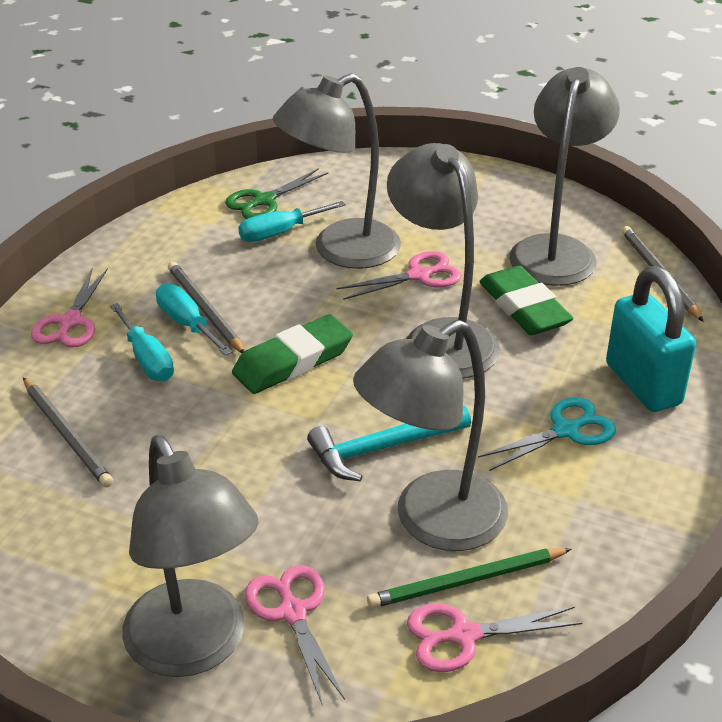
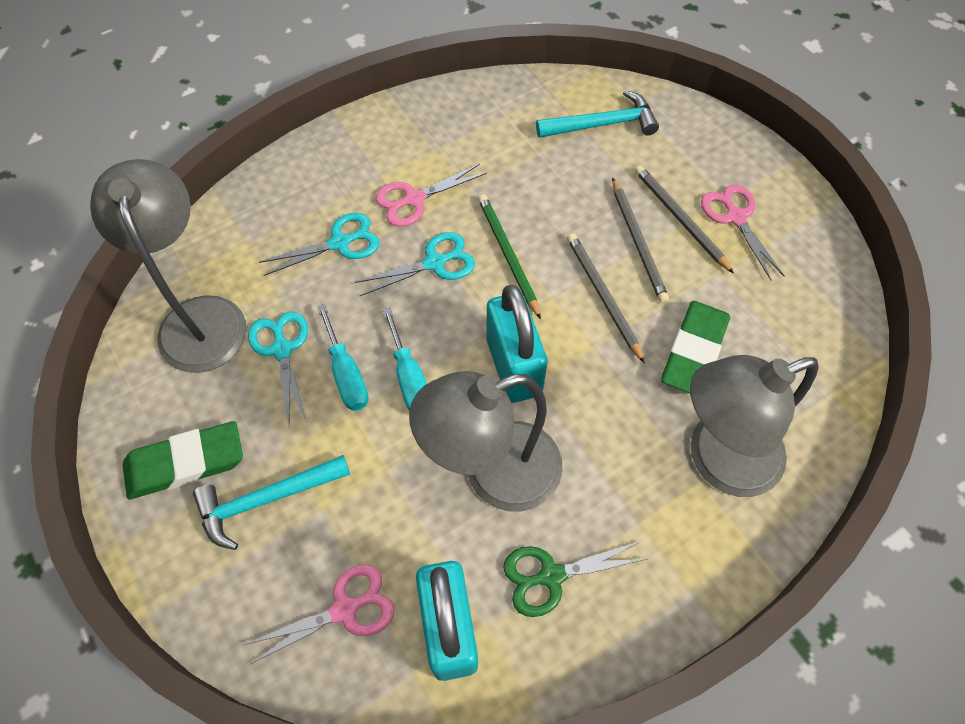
grey lamp: 5 -> 3
pink scissors: 4 -> 3
turquoise hammer: 1 -> 2
turquoise padlock: 1 -> 2
turquoise scissors: 1 -> 3
turquoise screwdriver: 3 -> 2

